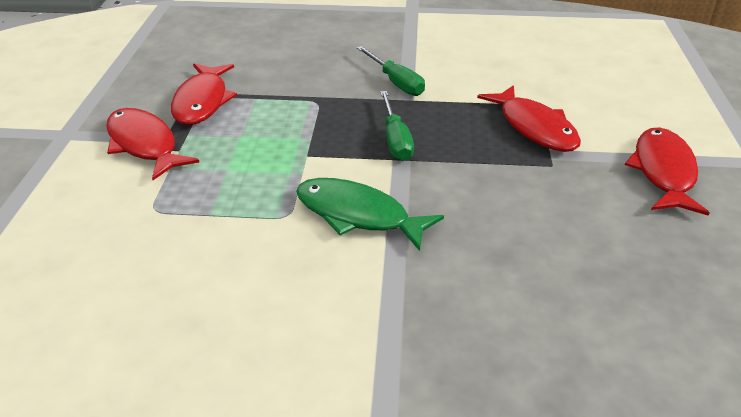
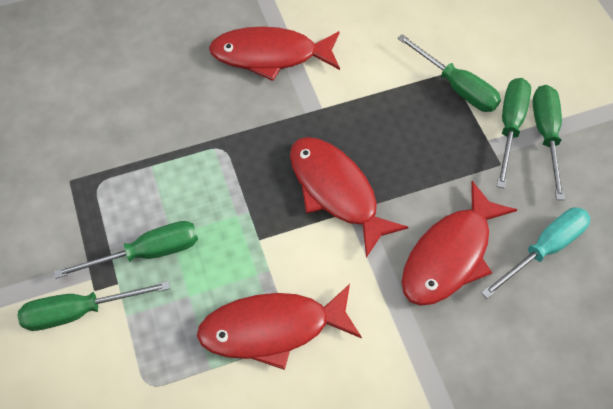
green fish: 1 -> 0
green screwdriver: 2 -> 5
turquoise screwdriver: 0 -> 1

